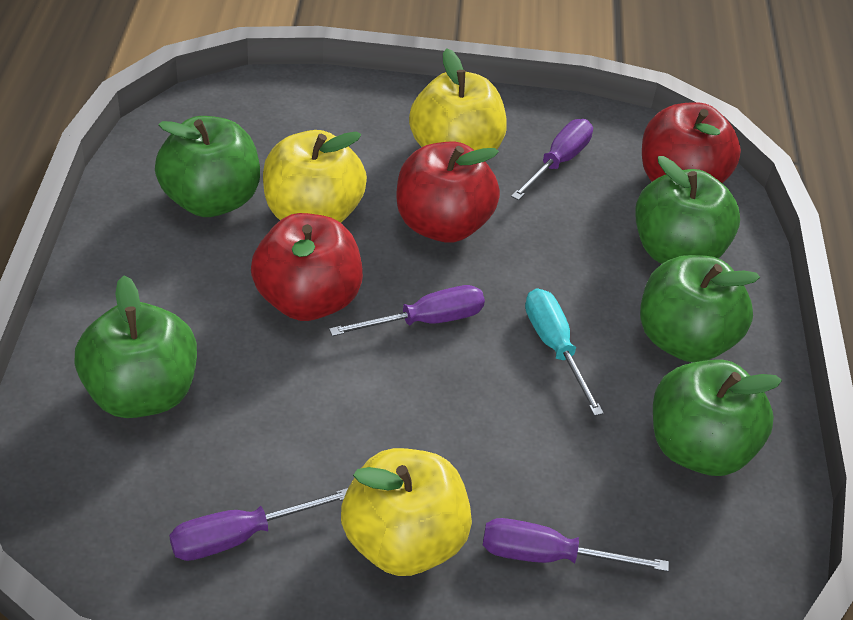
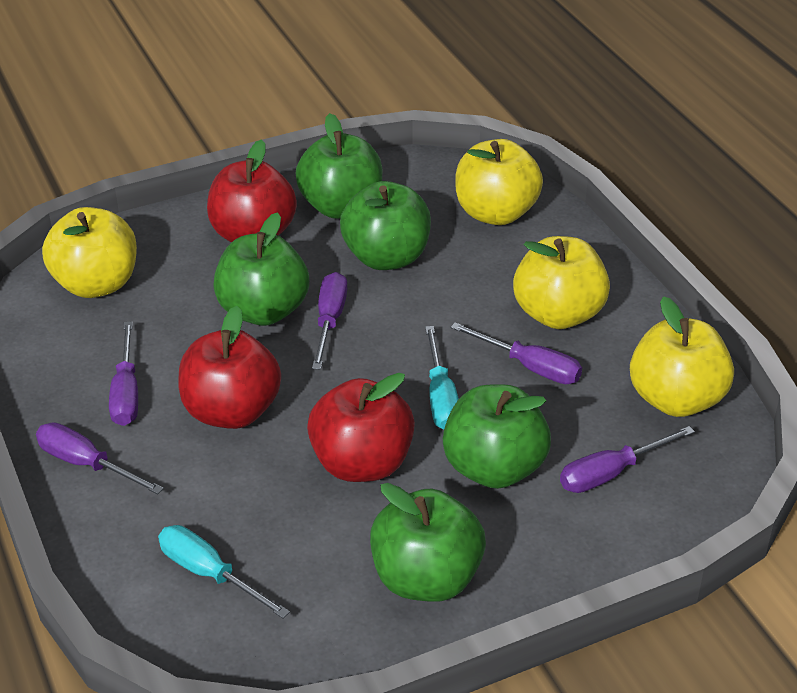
purple screwdriver: 4 -> 5
turquoise screwdriver: 1 -> 2
yellow apple: 3 -> 4

